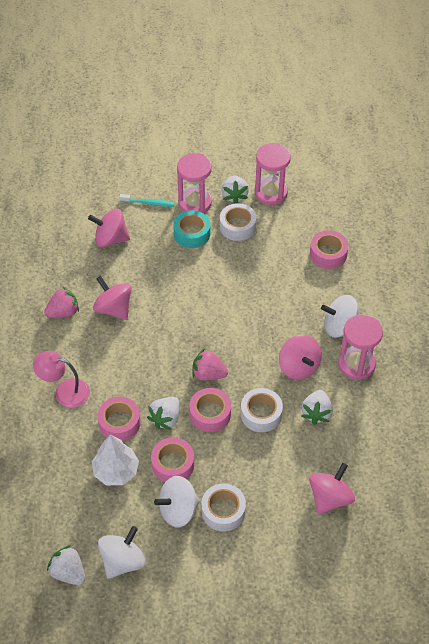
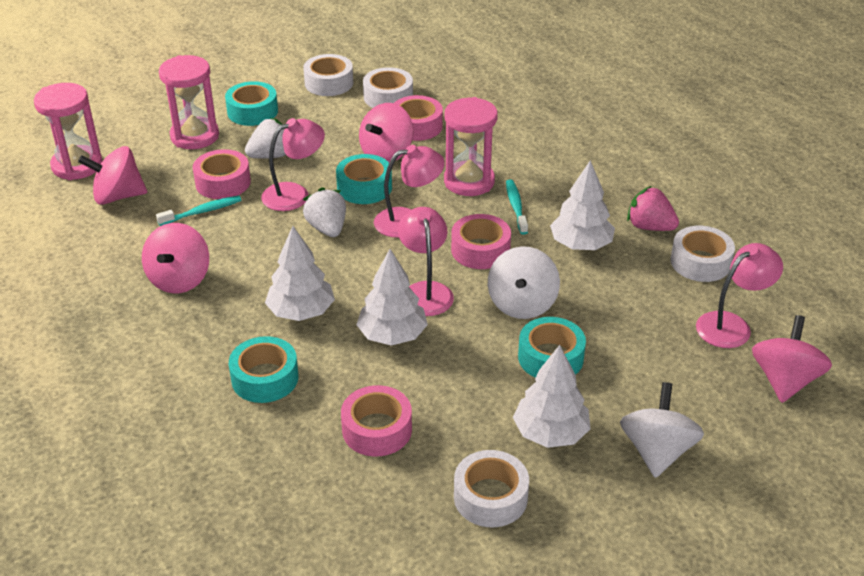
pink lamp: 1 -> 4
pink strawberry: 2 -> 1
turquoise tape: 1 -> 4
turquoise toothbrush: 1 -> 2
white spinning top: 3 -> 2
white strawberry: 4 -> 2
white tape: 3 -> 4
white tree: 1 -> 4

